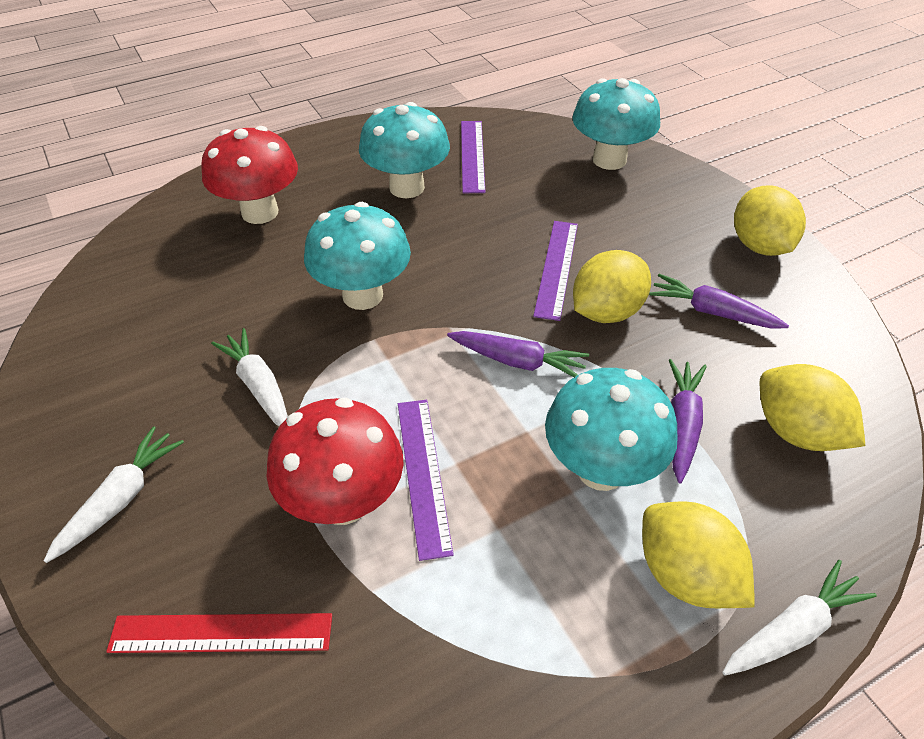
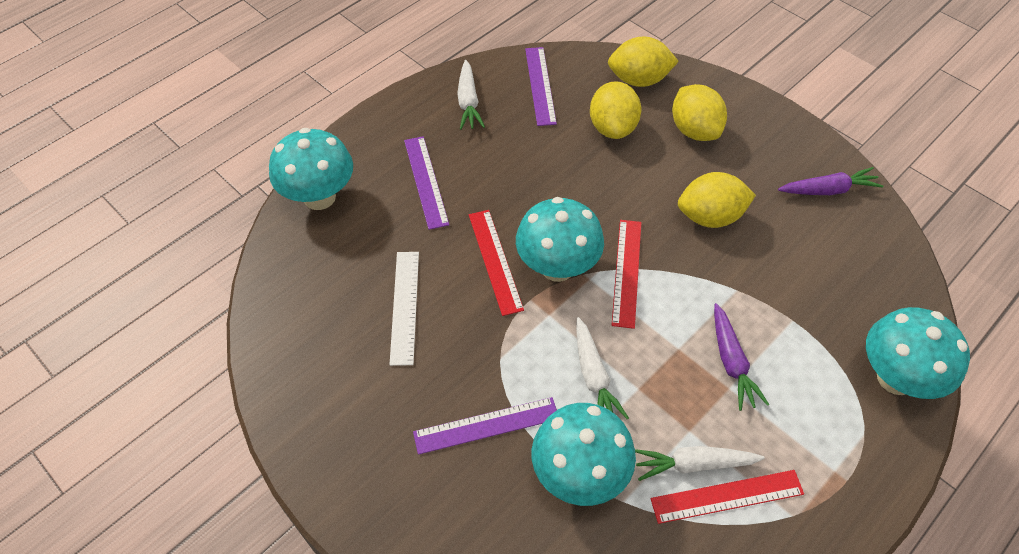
purple carrot: 3 -> 2
red mushroom: 2 -> 0
red ruler: 1 -> 3
white ruler: 0 -> 1

